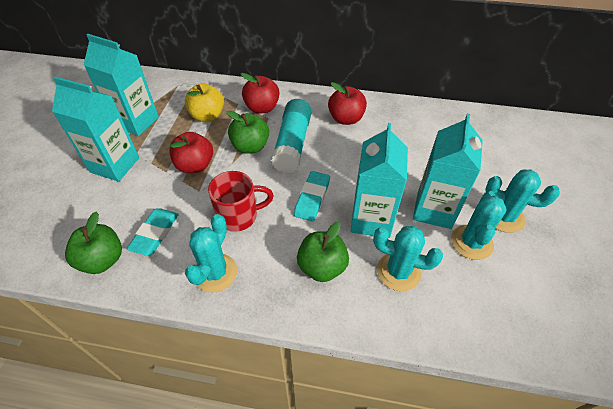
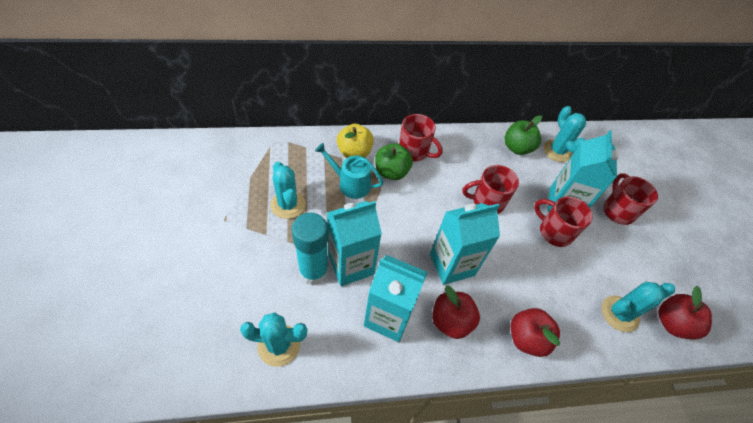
green apple: 3 -> 2
red mug: 1 -> 4
turquoise eraser: 2 -> 0
turquoise watering can: 0 -> 1

